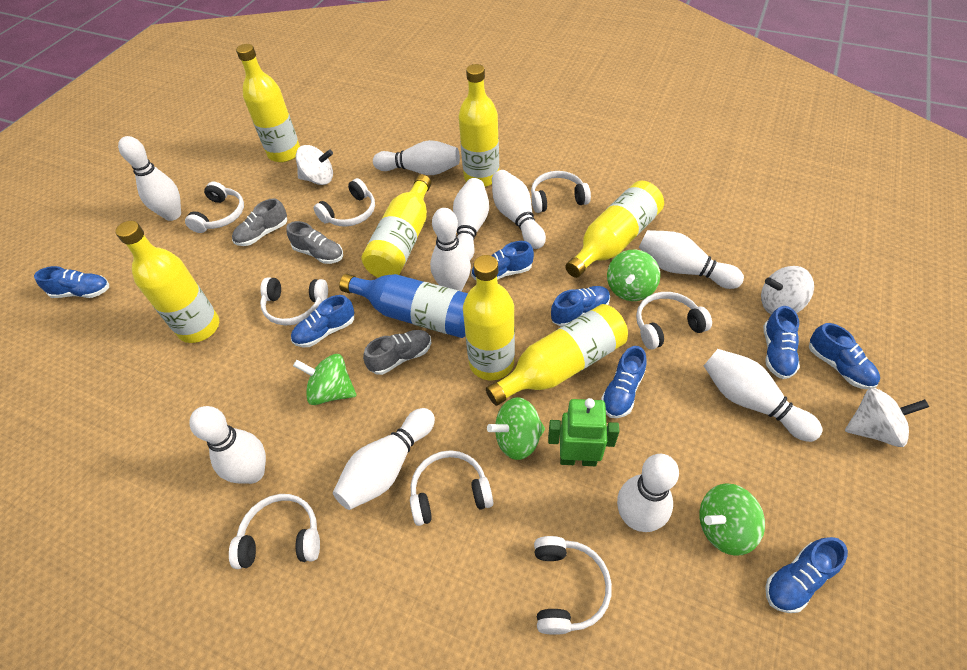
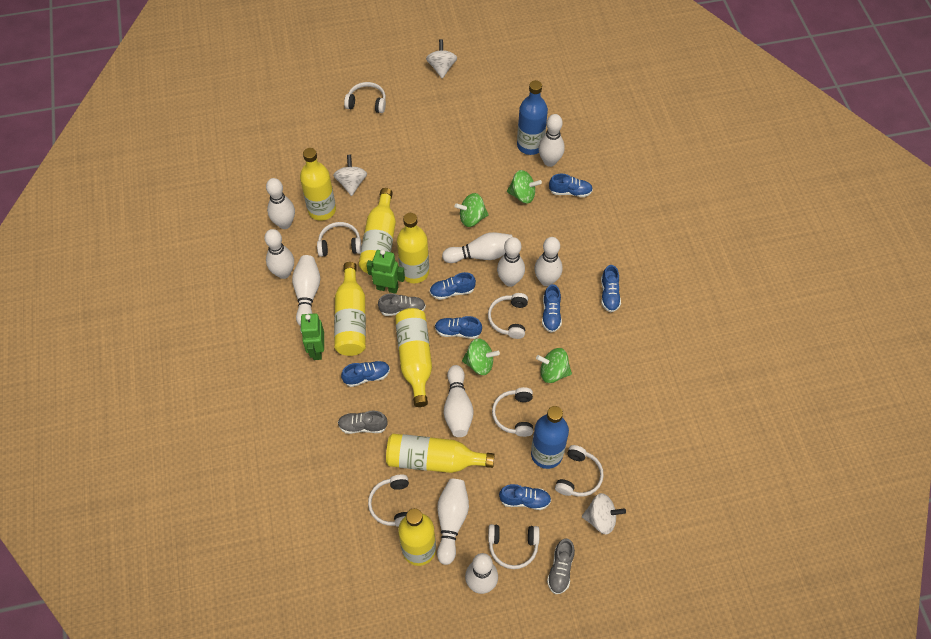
blue bottle: 1 -> 2
blue shoe: 8 -> 7
green robot: 1 -> 2
white headphones: 8 -> 7

